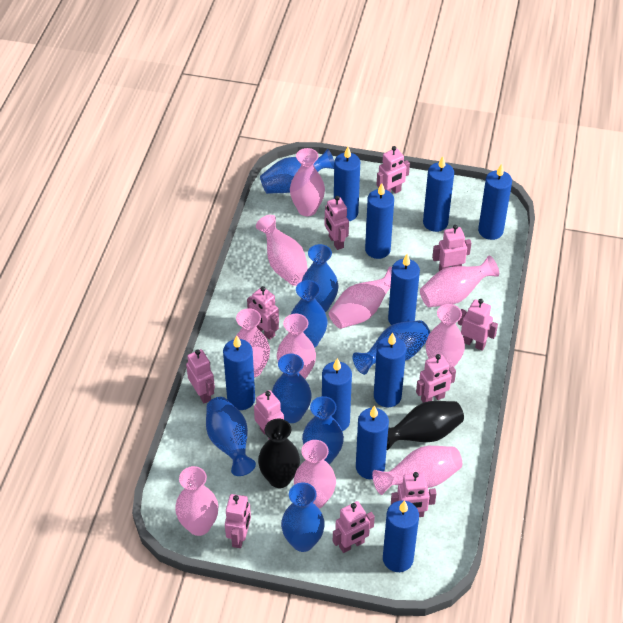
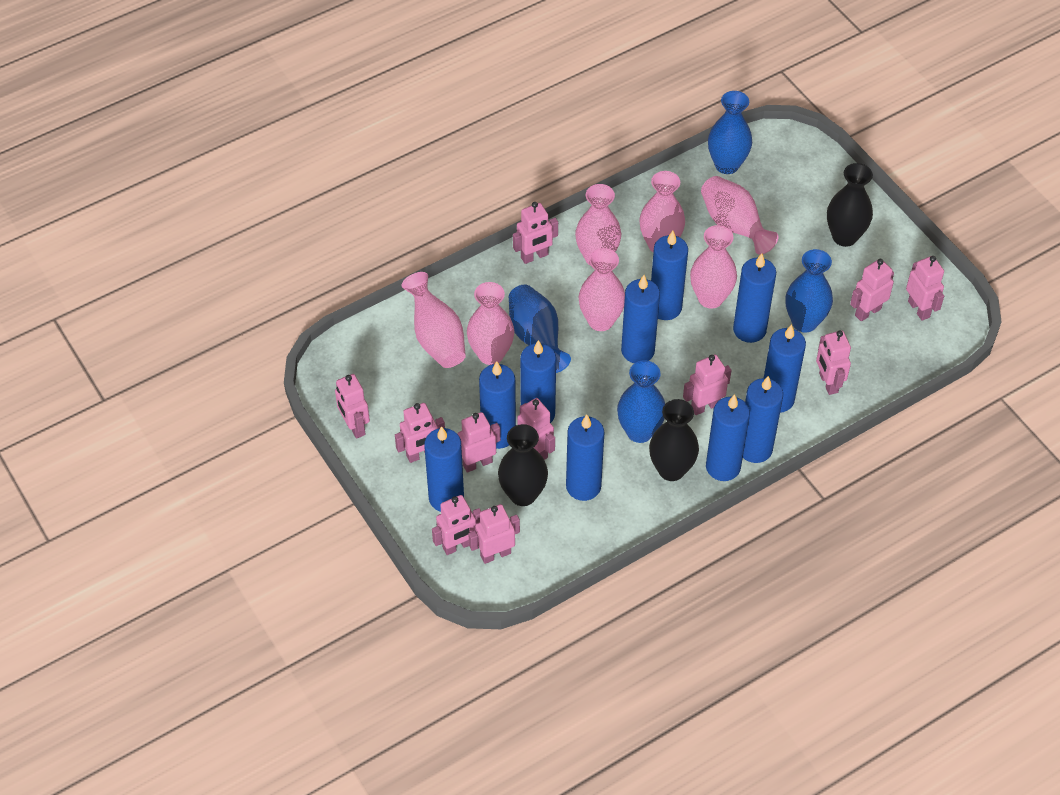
black vase: 2 -> 3
blue vase: 8 -> 4
pink vase: 10 -> 7

